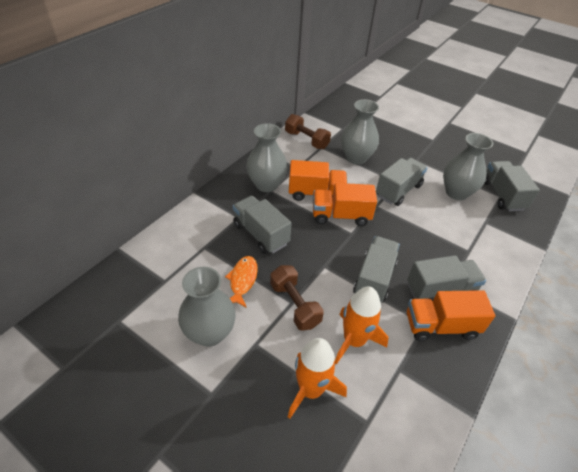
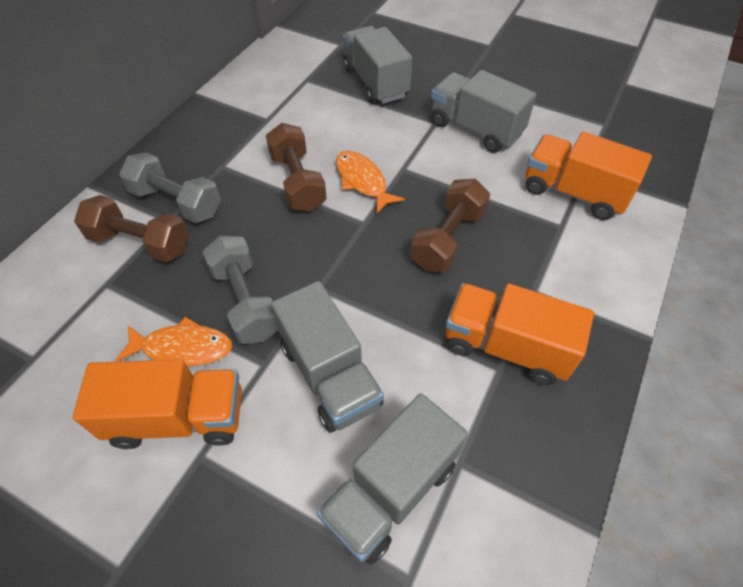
brown dumbbell: 2 -> 3
grey dumbbell: 0 -> 2
grey truck: 5 -> 4
grey vase: 4 -> 0
orange fish: 1 -> 2
orange rocket: 2 -> 0

